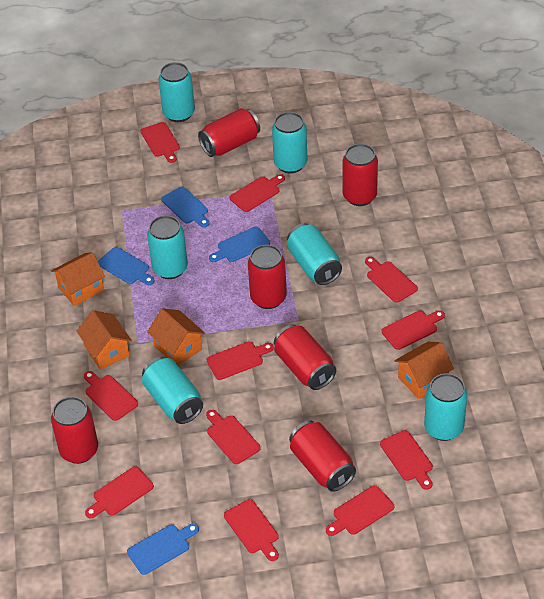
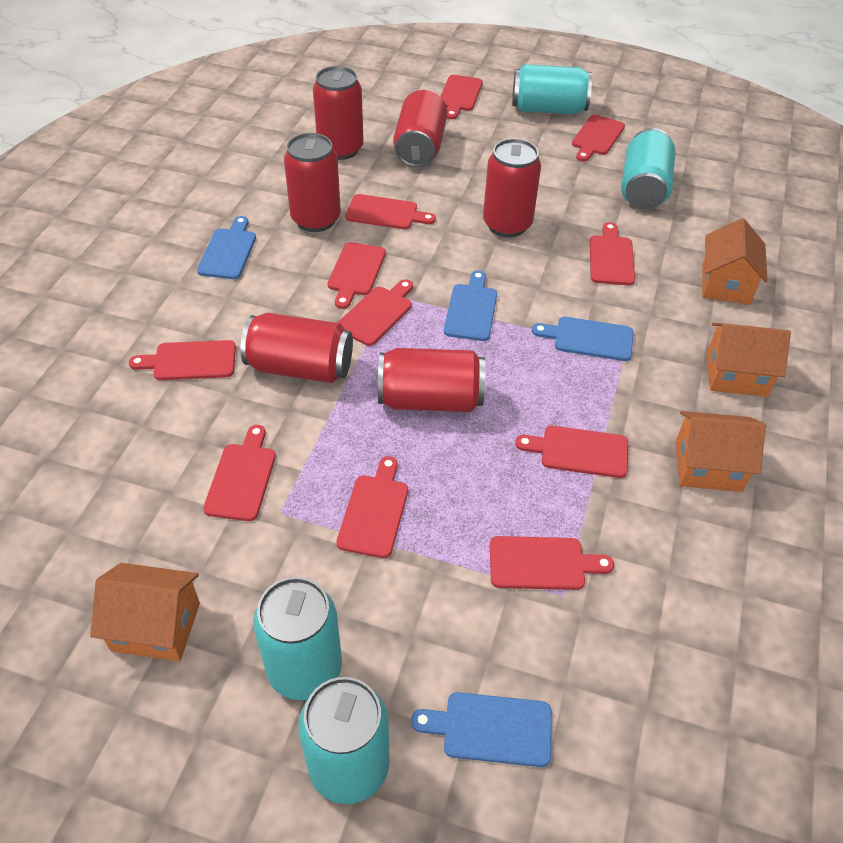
turquoise can: 6 -> 4

